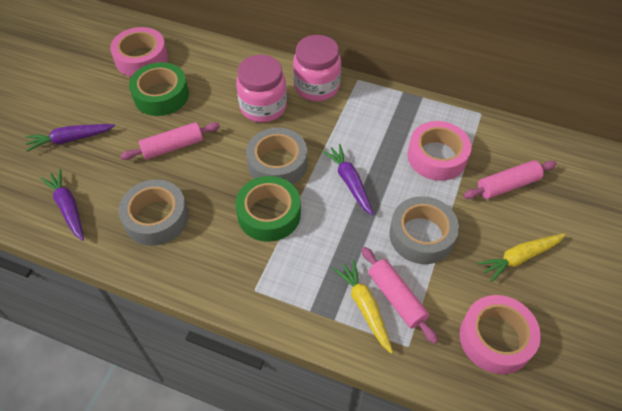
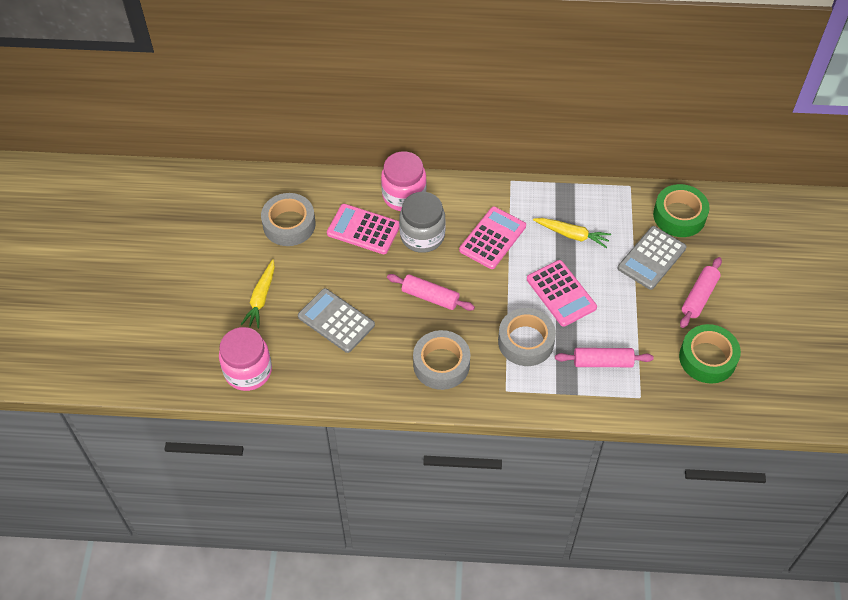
grey calculator: 0 -> 2
grey jar: 0 -> 1
pink calculator: 0 -> 3
pink tape: 3 -> 0
purple carrot: 3 -> 0

